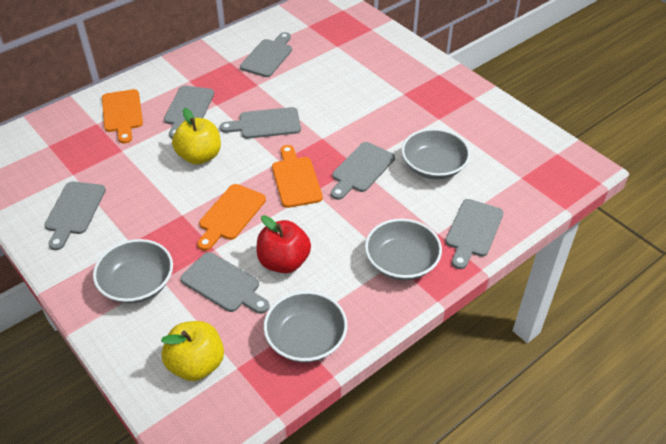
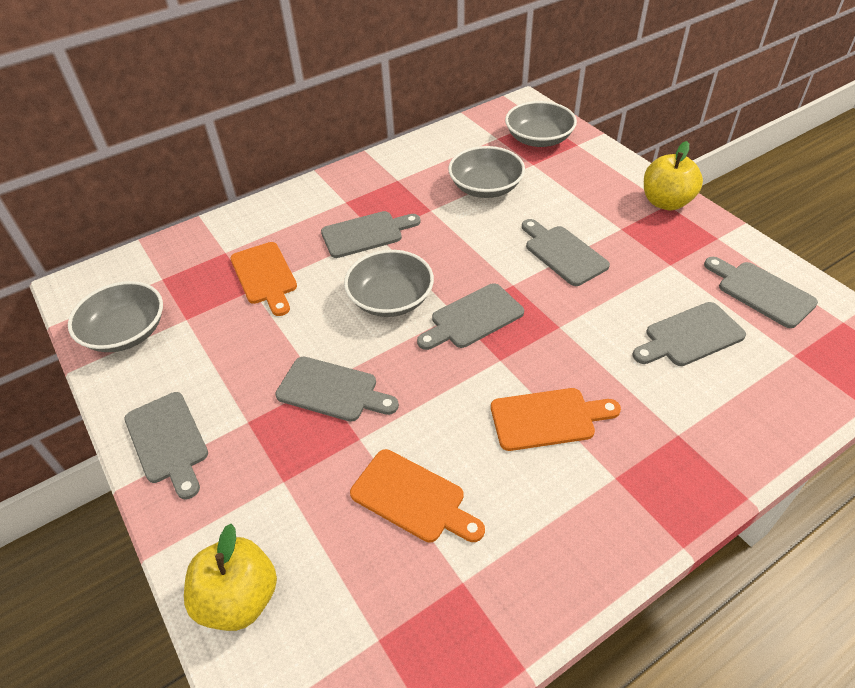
red apple: 1 -> 0

